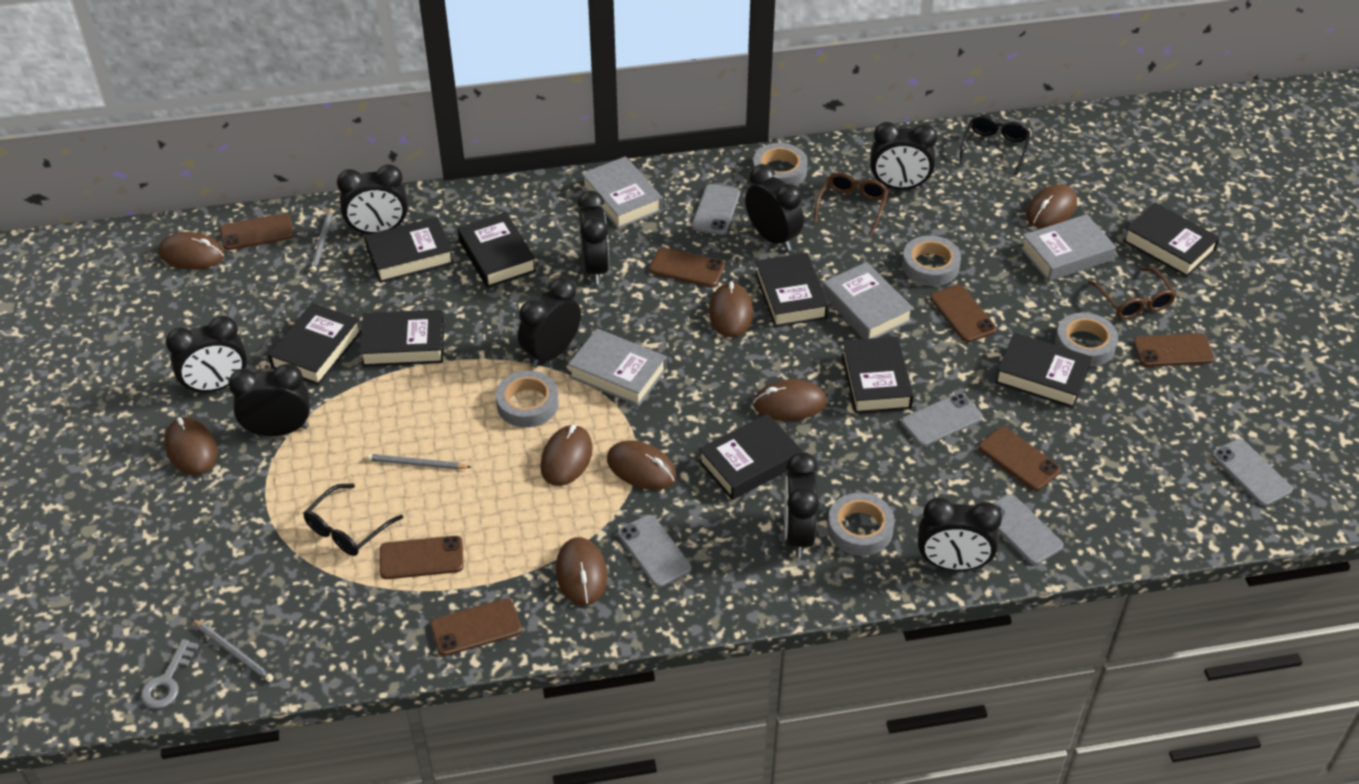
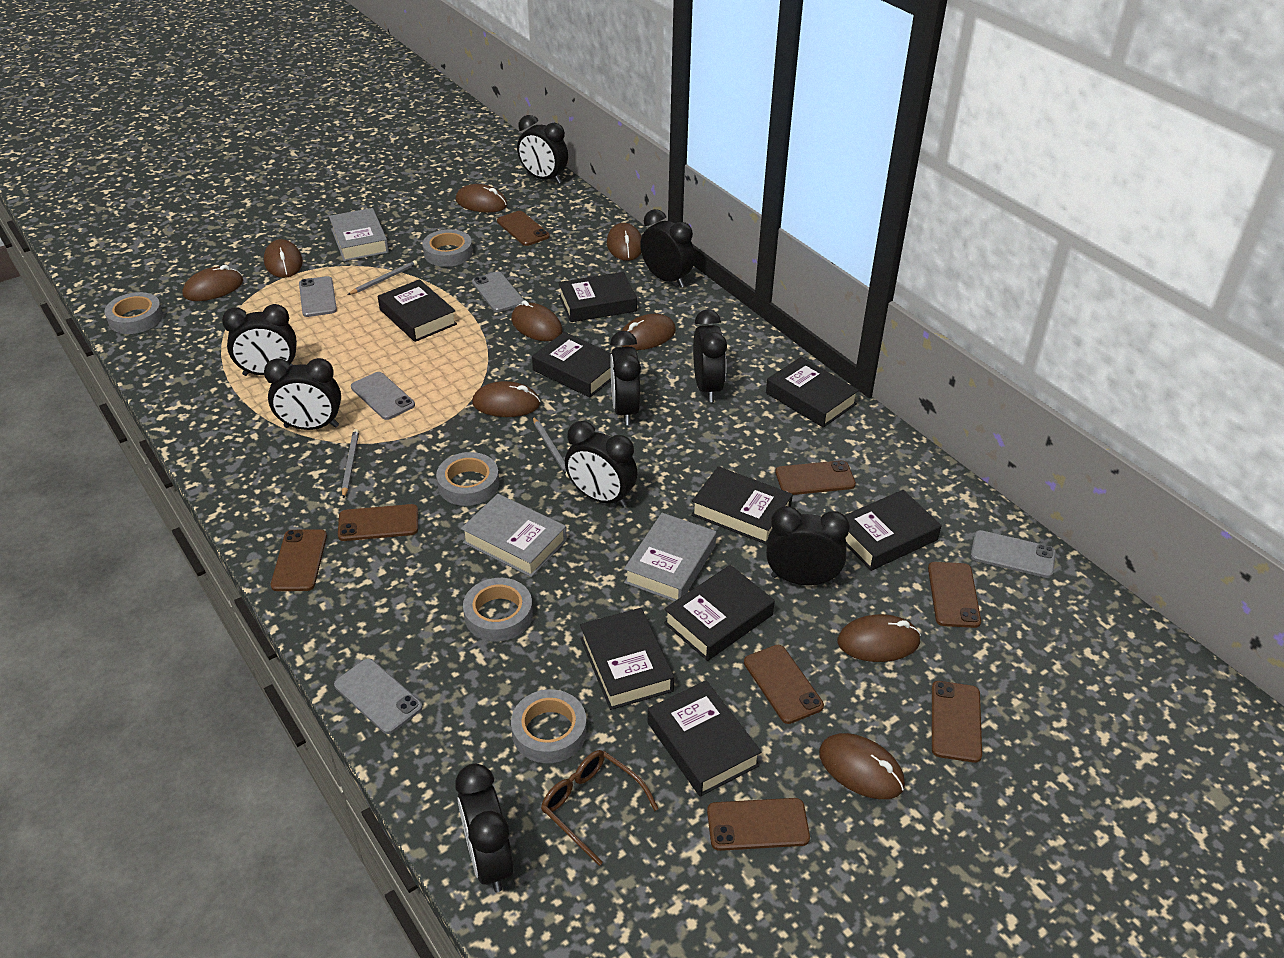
black glasses: 2 -> 0
brown glasses: 2 -> 1
brown mouse: 8 -> 9
brown phone: 7 -> 8
grey book: 4 -> 3
grey key: 1 -> 0

